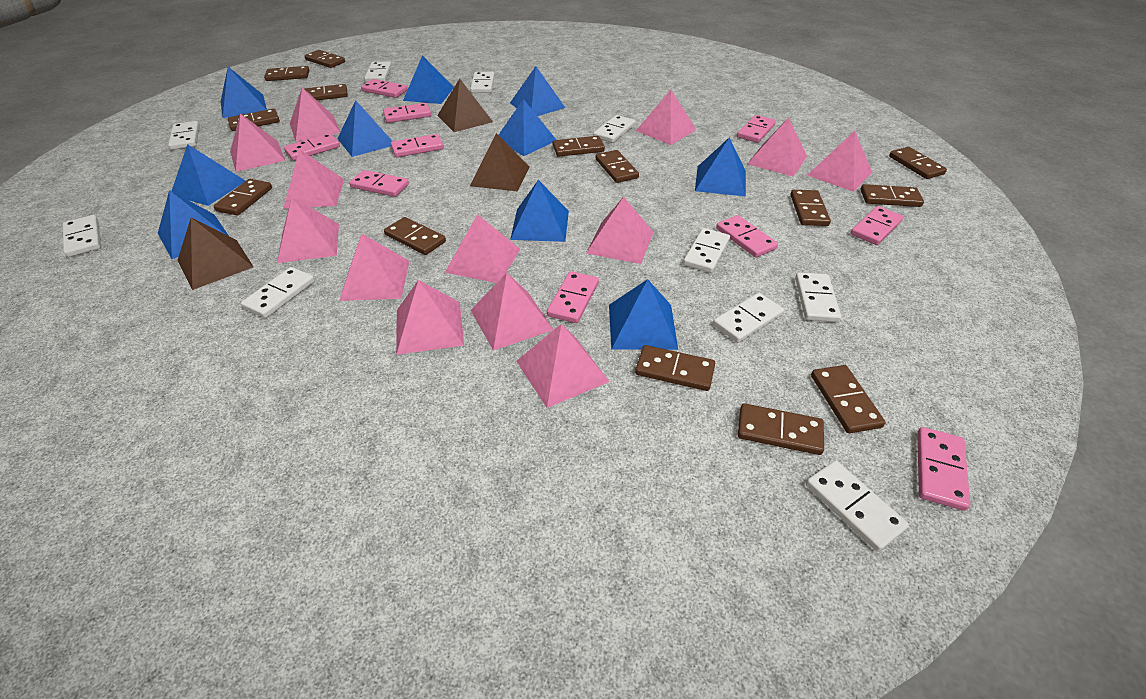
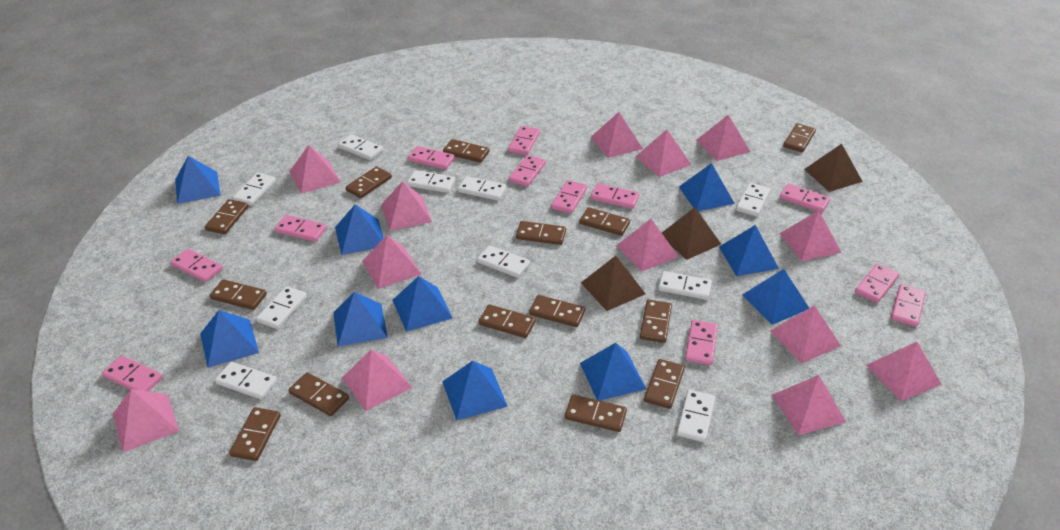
pink domino: 10 -> 12

